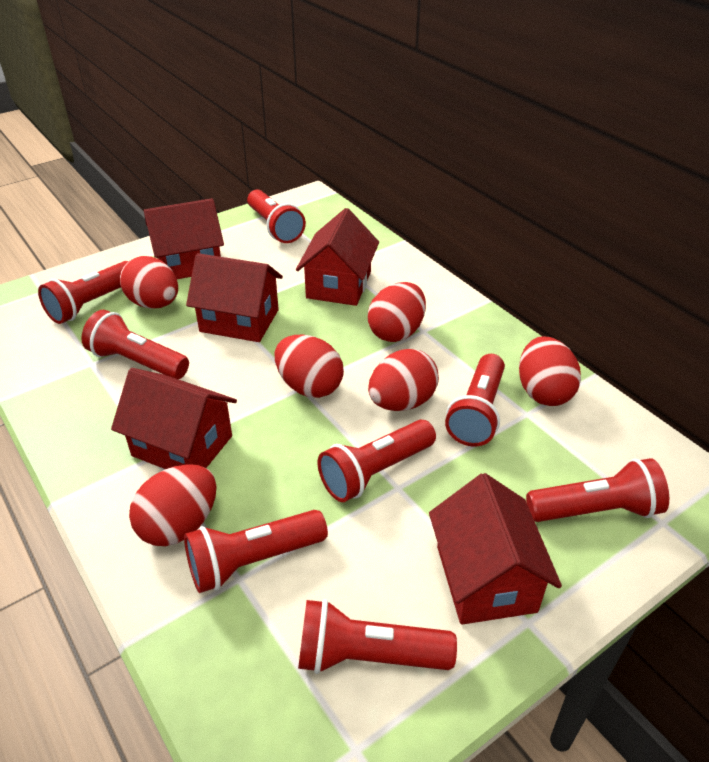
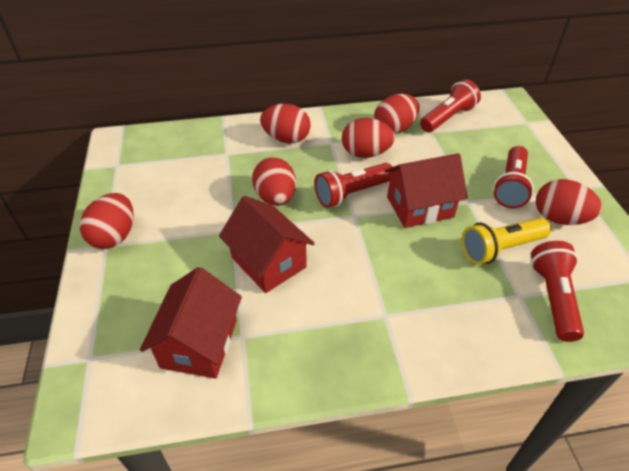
red flashlight: 8 -> 4
red house: 5 -> 3
yellow flashlight: 0 -> 1

